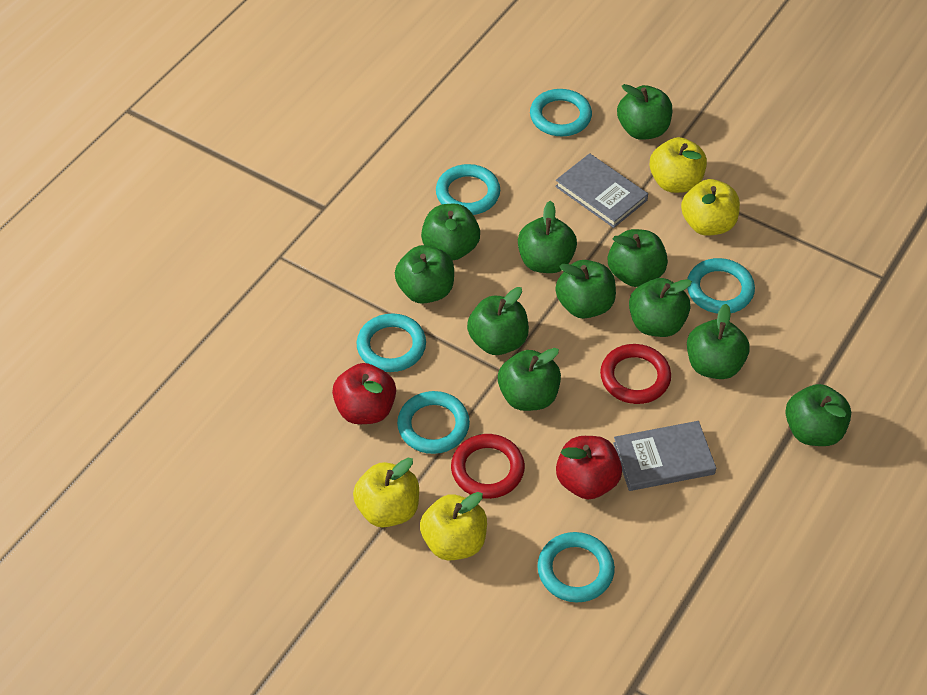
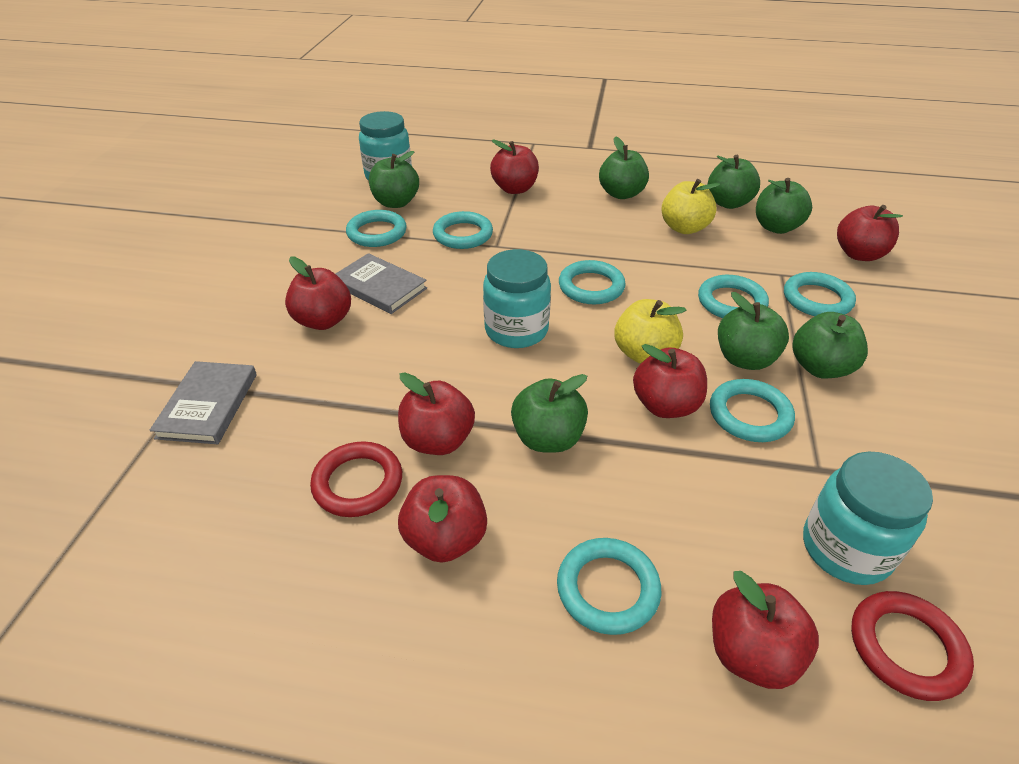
green apple: 11 -> 7
red apple: 2 -> 7
turquoise jar: 0 -> 3
turquoise ring: 6 -> 7
yellow apple: 4 -> 2

